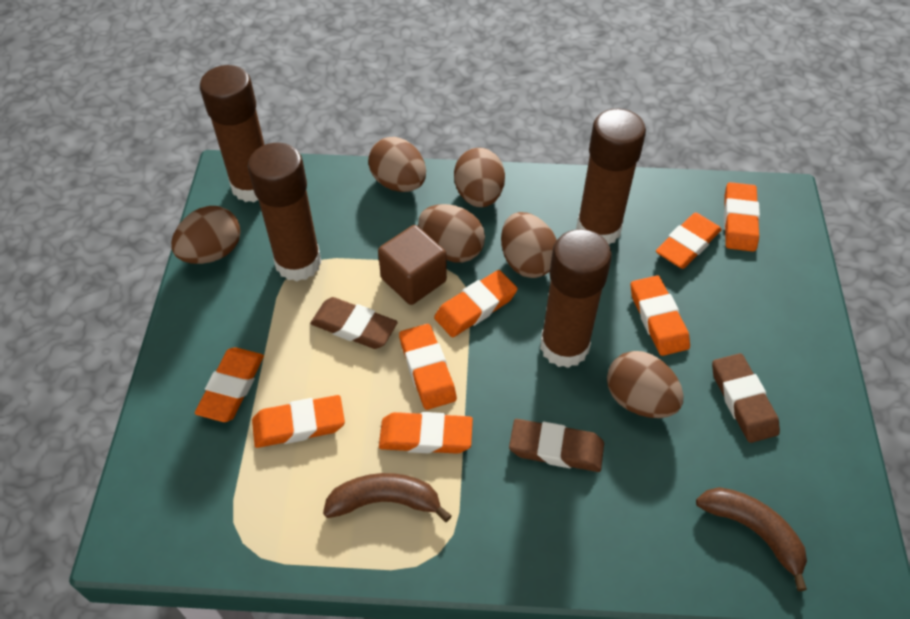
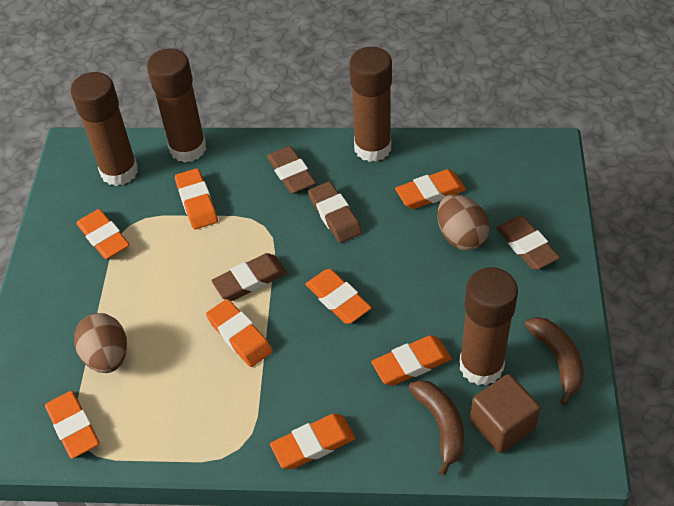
brown egg: 6 -> 2
brown eraser: 3 -> 4

